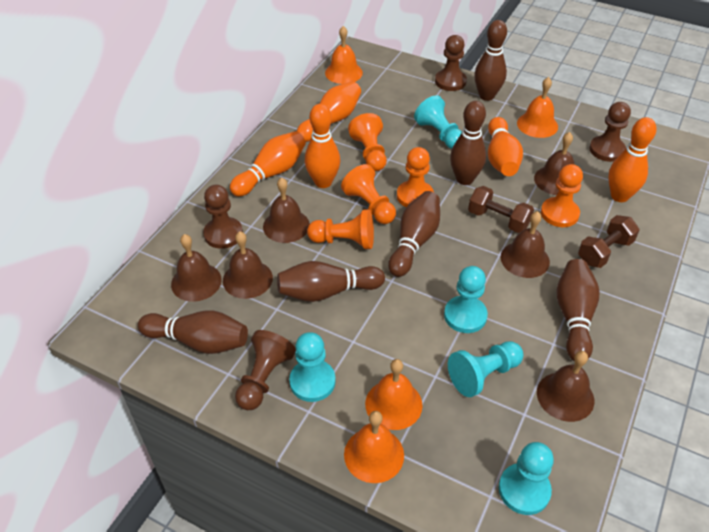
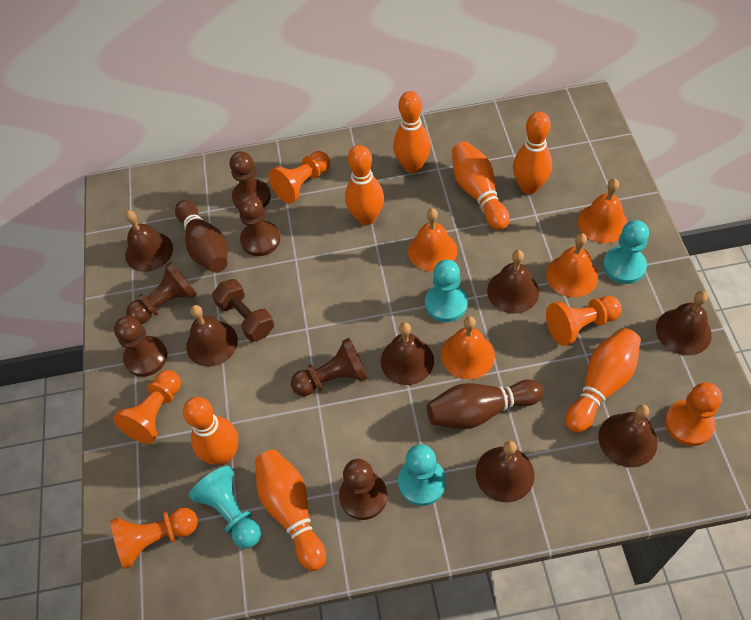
brown bell: 6 -> 7
brown bowling pin: 6 -> 2
brown dumbbell: 2 -> 1
brown pawn: 4 -> 6
orange bowling pin: 5 -> 7
turquoise pawn: 5 -> 4

